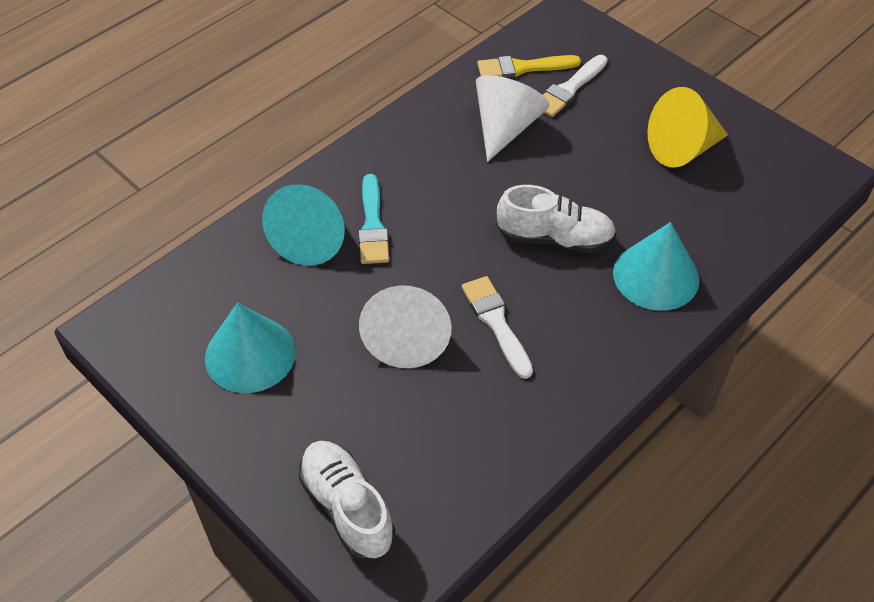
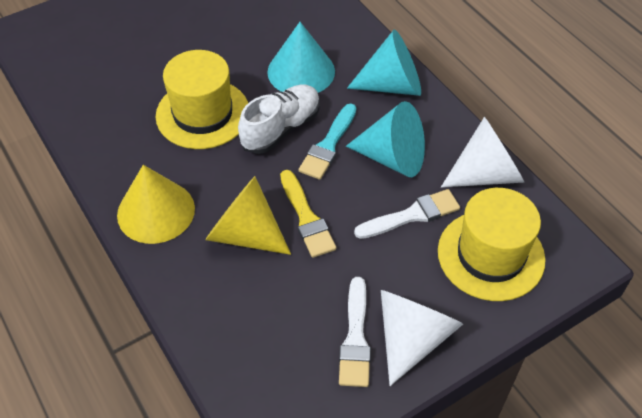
white shoe: 2 -> 1
yellow cone: 1 -> 2
yellow hat: 0 -> 2

